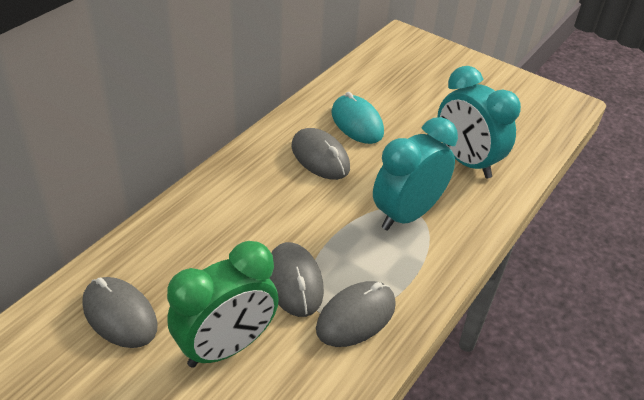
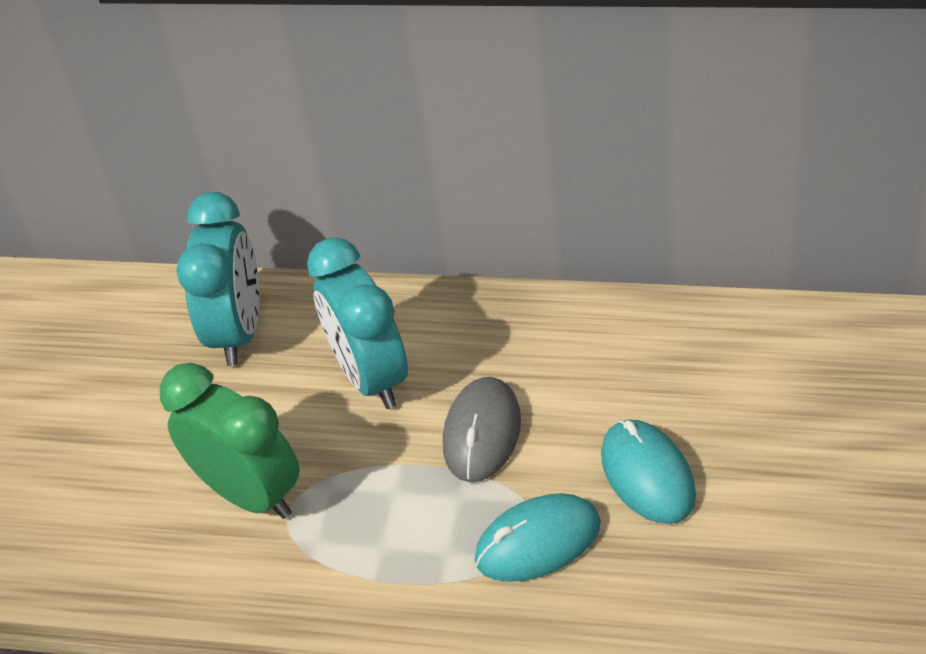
grey mouse: 4 -> 1
turquoise mouse: 1 -> 2

